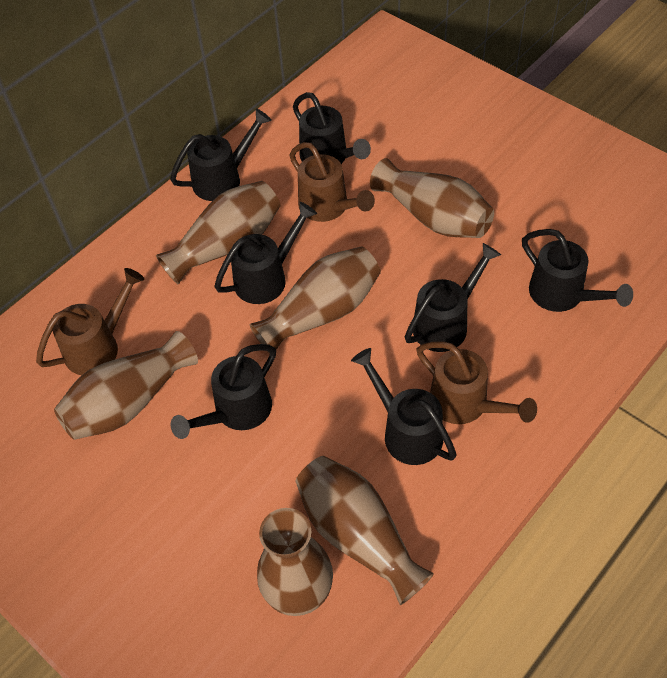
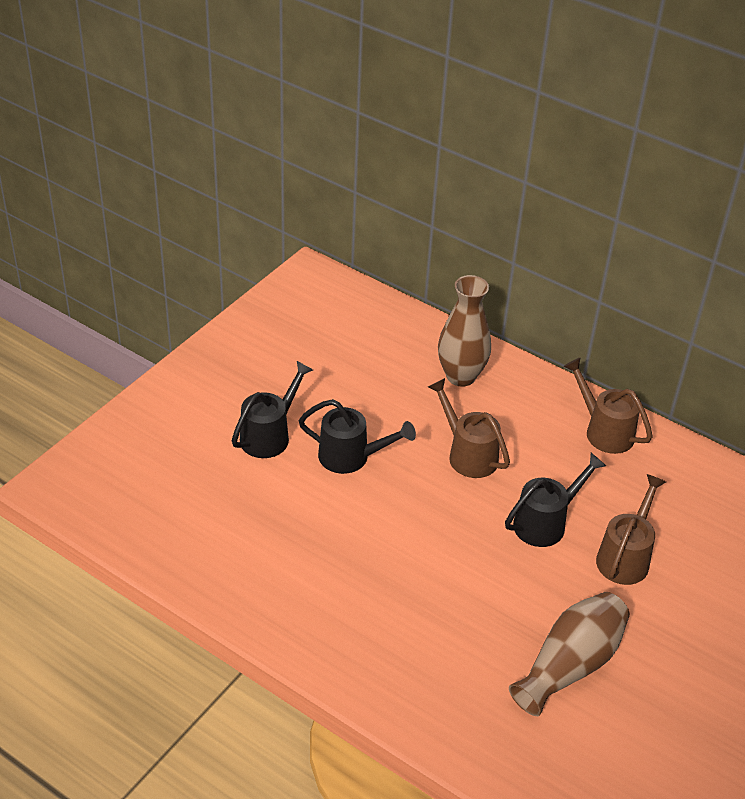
black watering can: 7 -> 3
brown vase: 6 -> 2

